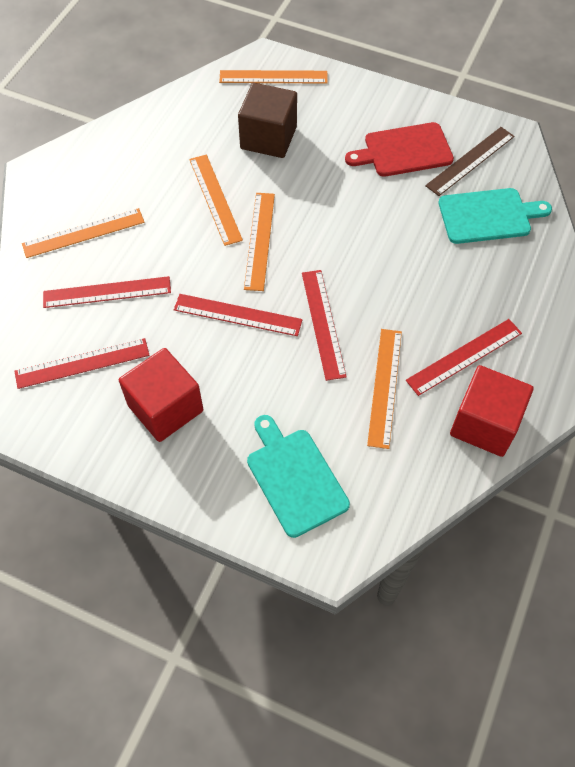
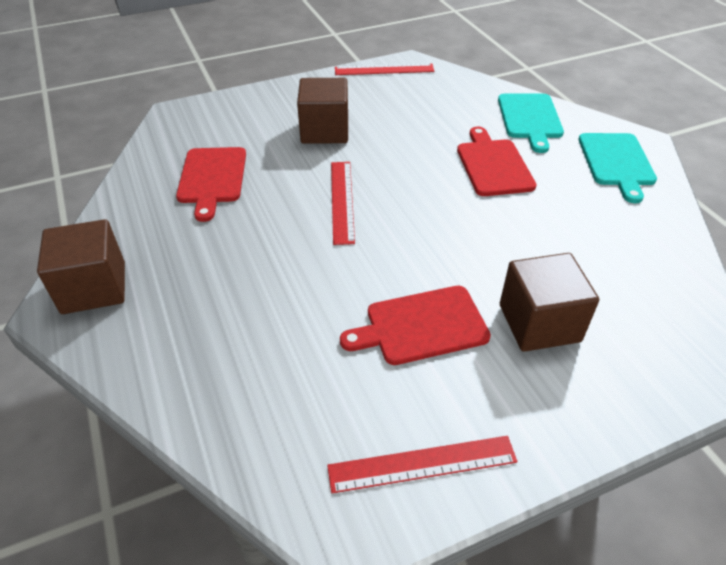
brown cube: 1 -> 3
brown ruler: 1 -> 0
orange ruler: 5 -> 0
red cube: 2 -> 0
red cutting board: 1 -> 3
red ruler: 5 -> 3

